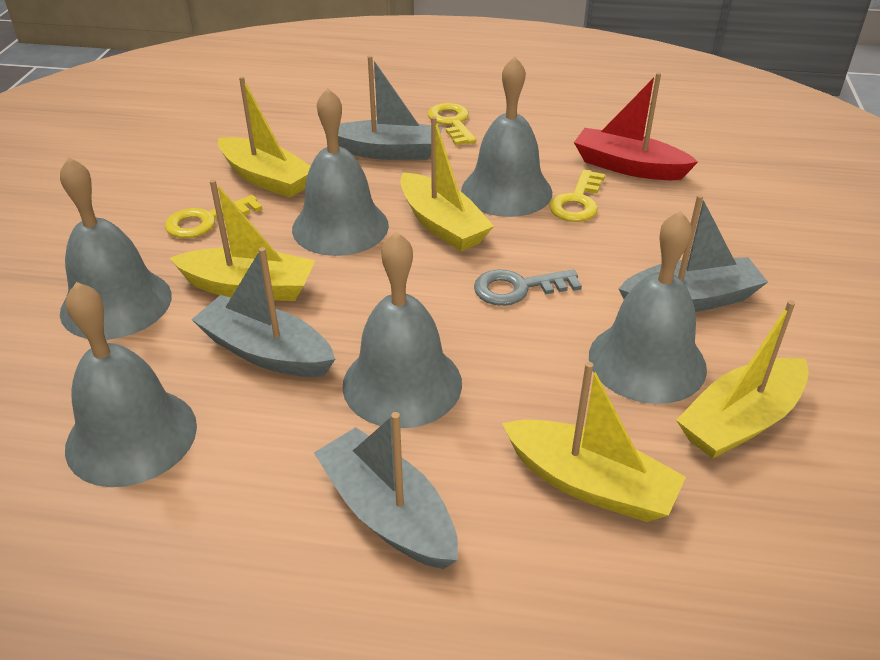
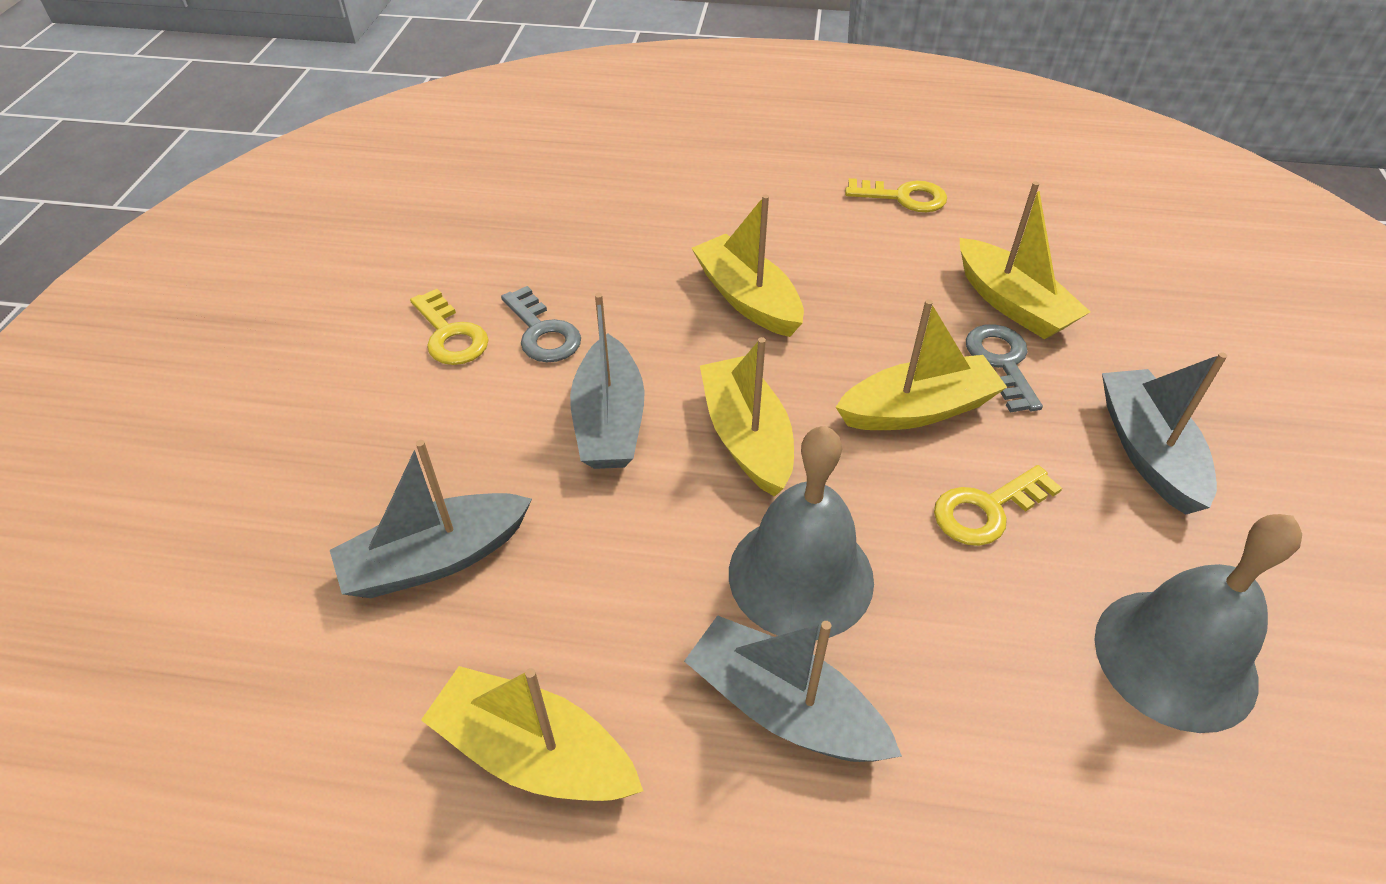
grey bell: 6 -> 2
grey key: 1 -> 2
red boat: 1 -> 0

